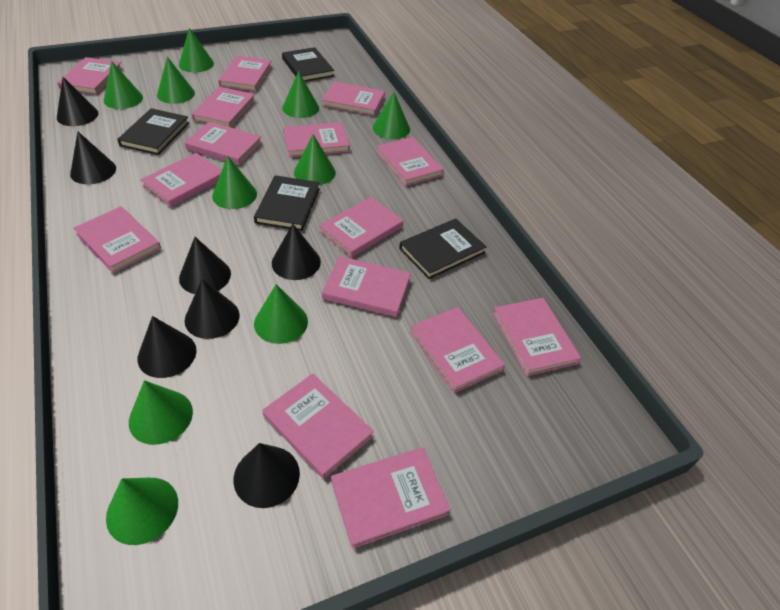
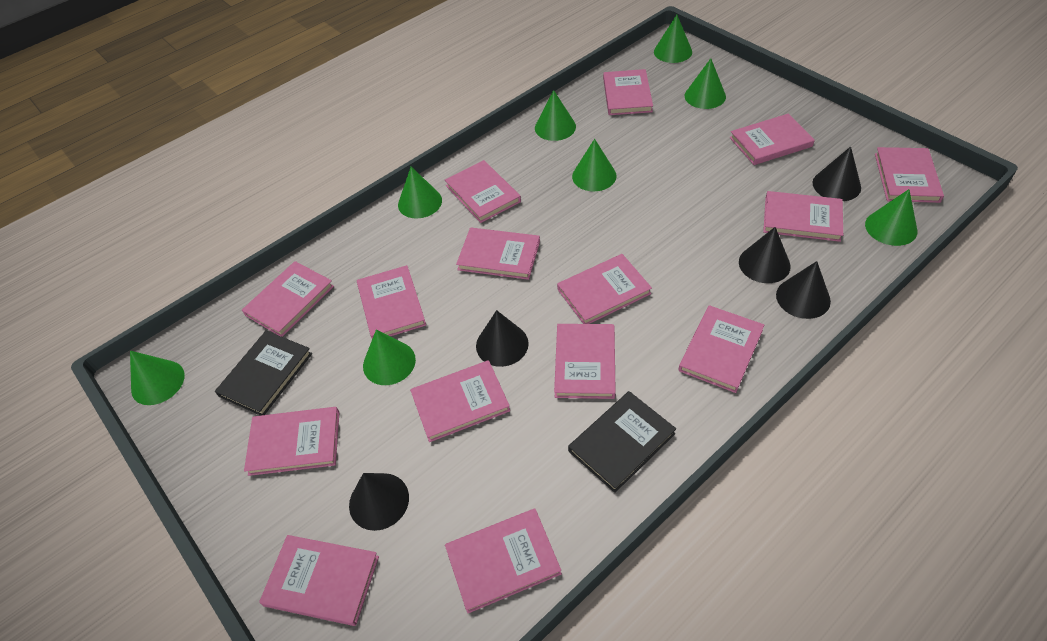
black book: 4 -> 2
black cone: 7 -> 5
green cone: 10 -> 8

